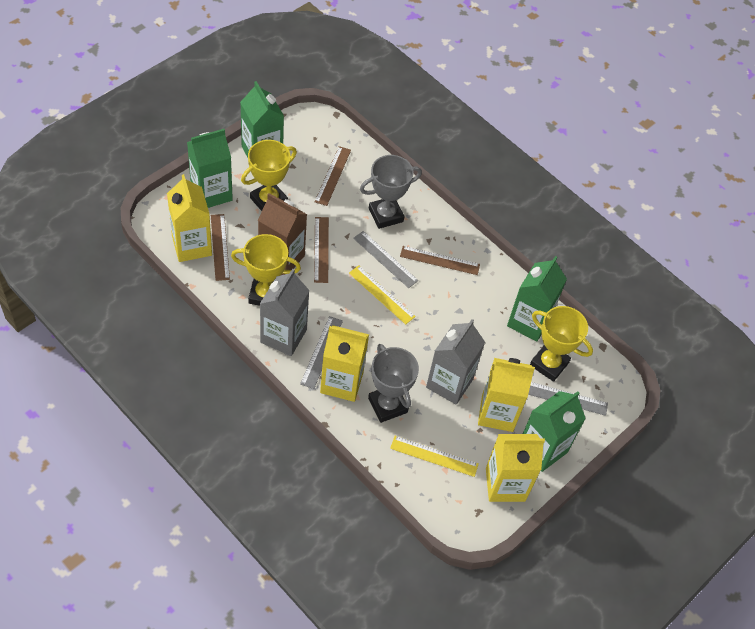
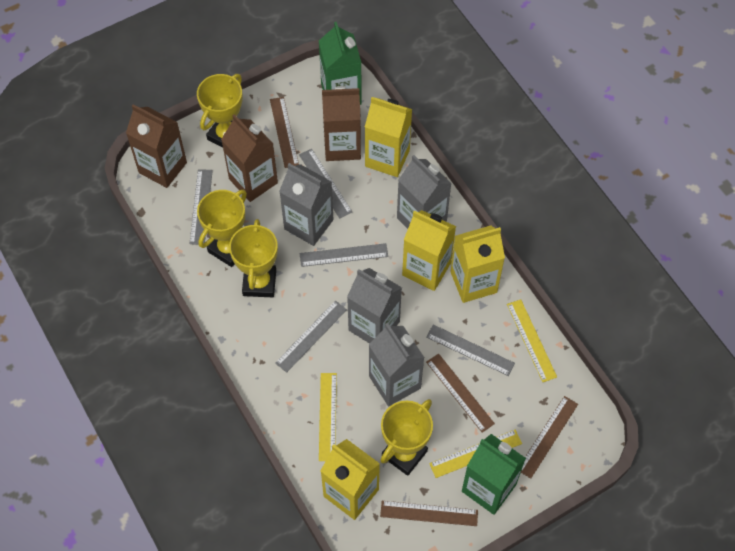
brown carton: 1 -> 3
green carton: 4 -> 2
grey carton: 2 -> 4
grey ruler: 3 -> 5
grey trophy: 2 -> 0
yellow ruler: 2 -> 3
yellow trophy: 3 -> 4

